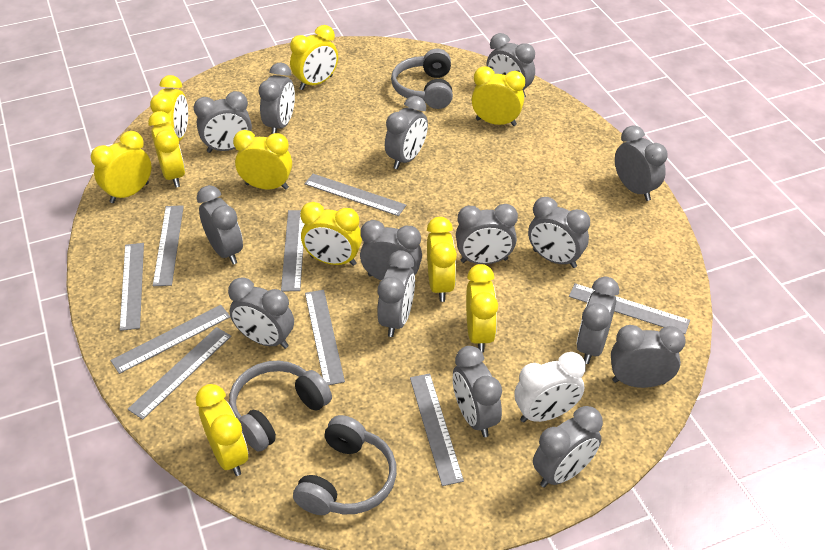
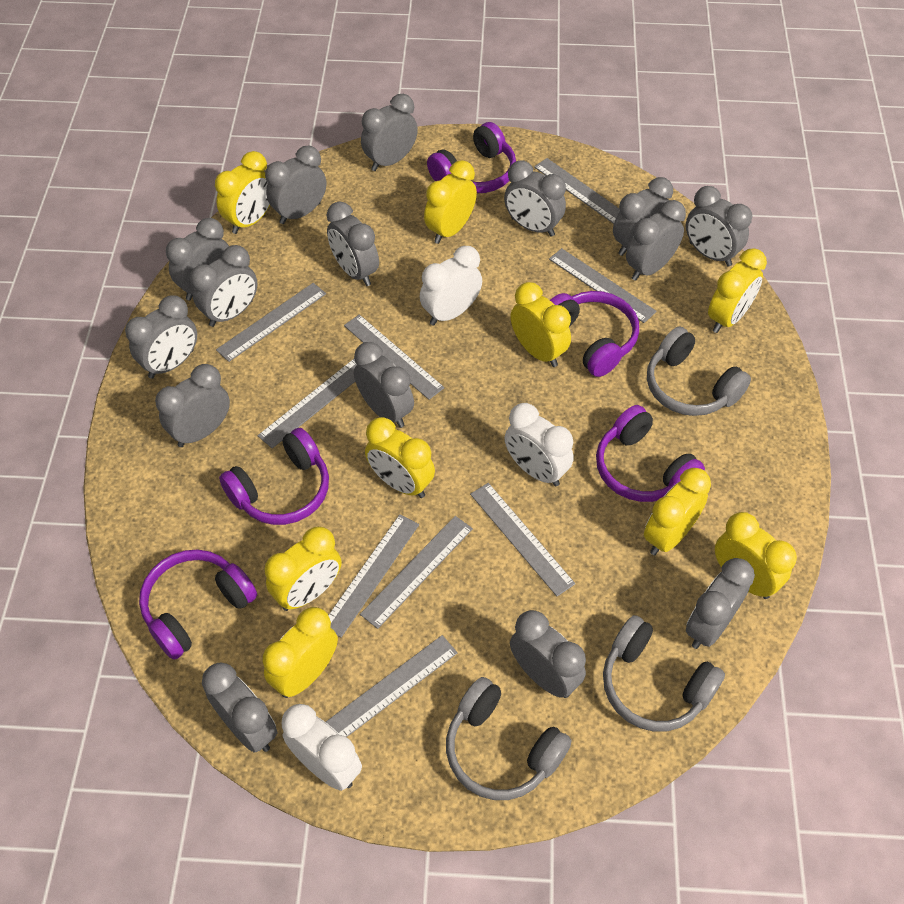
purple headphones: 0 -> 5
white clock: 1 -> 3
yellow clock: 10 -> 9

